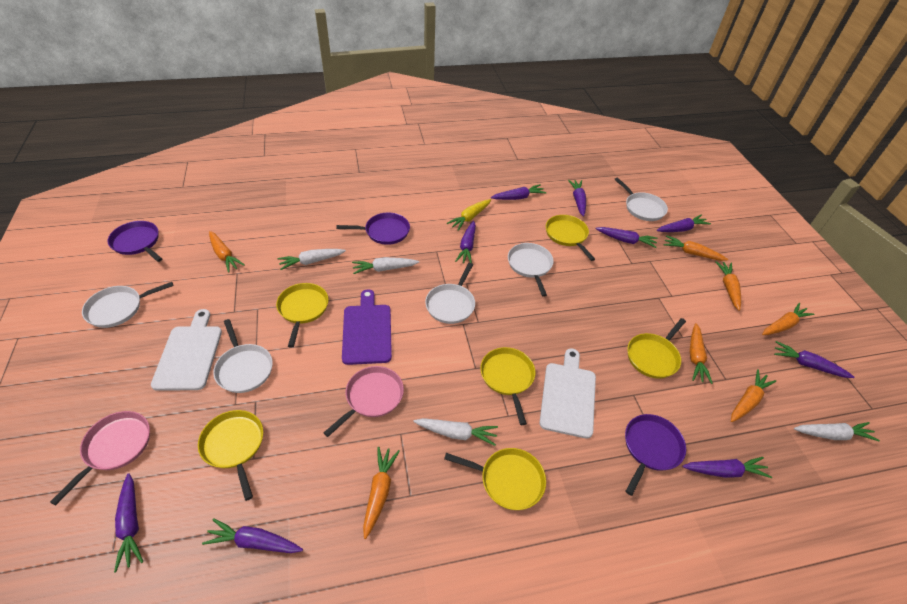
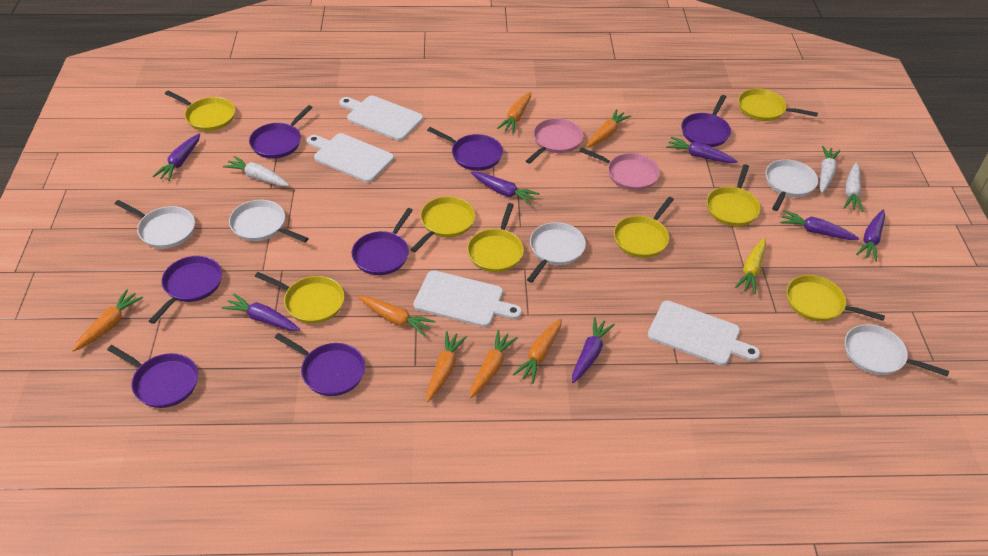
purple carrot: 9 -> 7
purple cutting board: 1 -> 0
purple pan: 3 -> 7
white carrot: 4 -> 3
white cutting board: 2 -> 4
yellow pan: 6 -> 8

